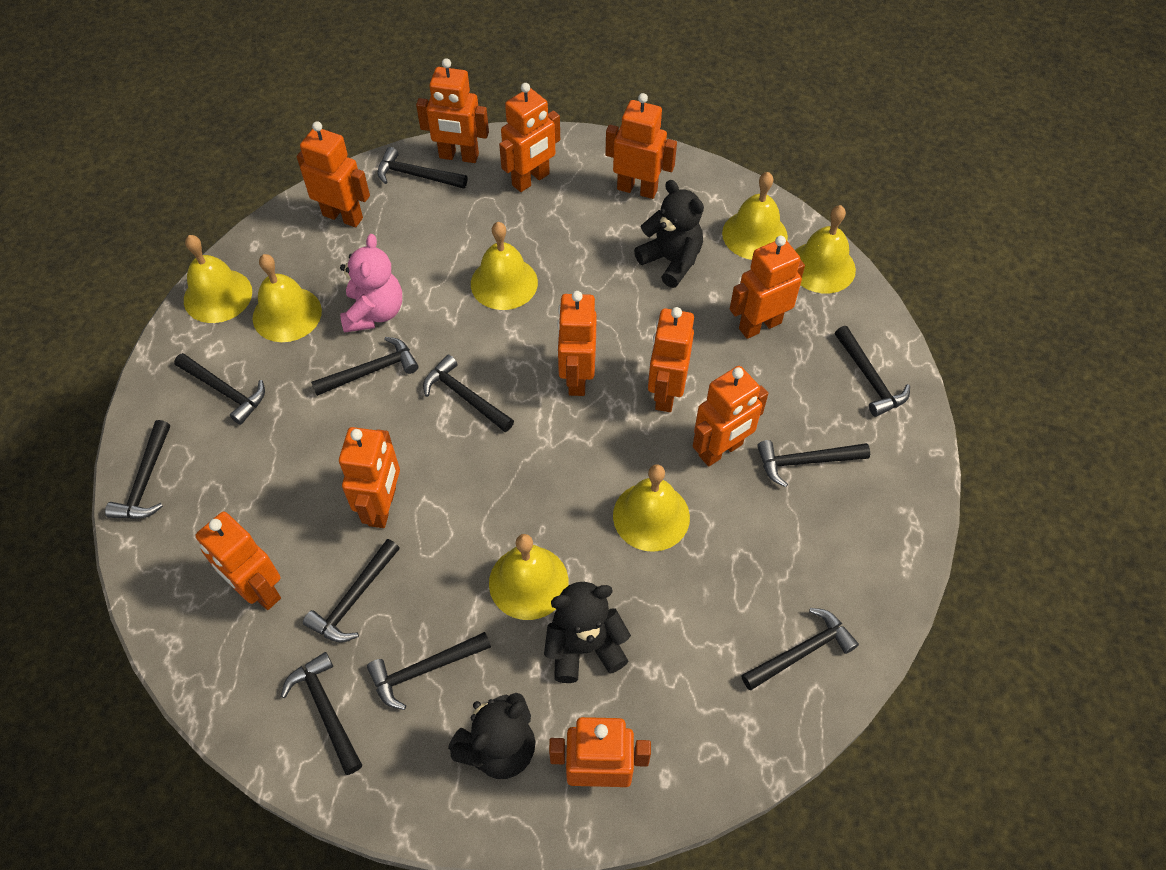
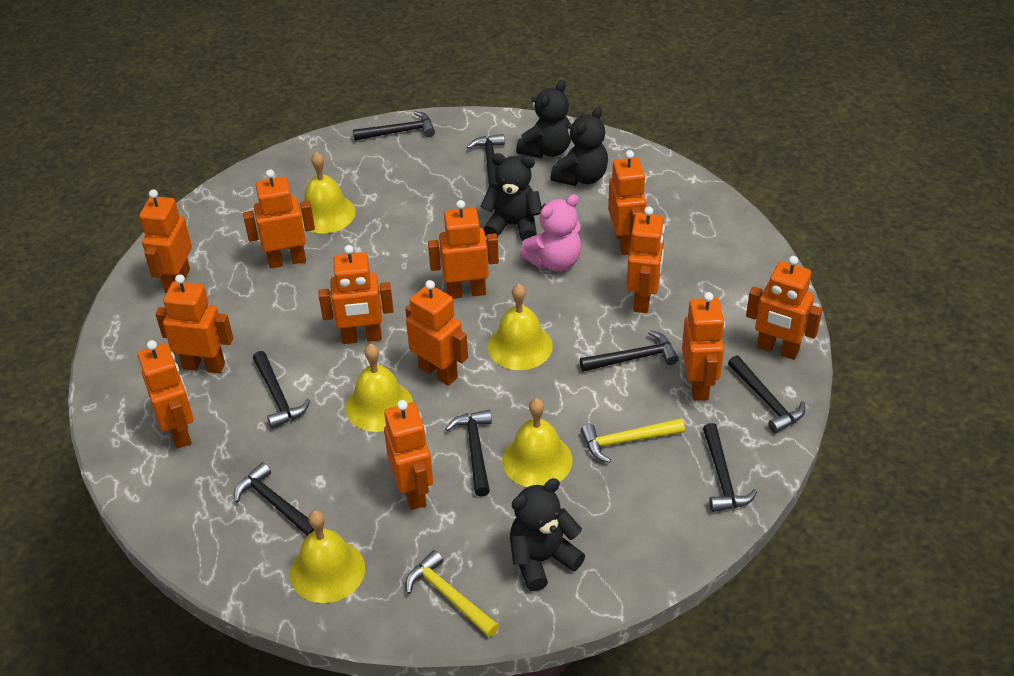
black hammer: 11 -> 8
black teddy bear: 3 -> 4
orange robot: 11 -> 12
yellow bell: 7 -> 5
yellow hammer: 0 -> 2

